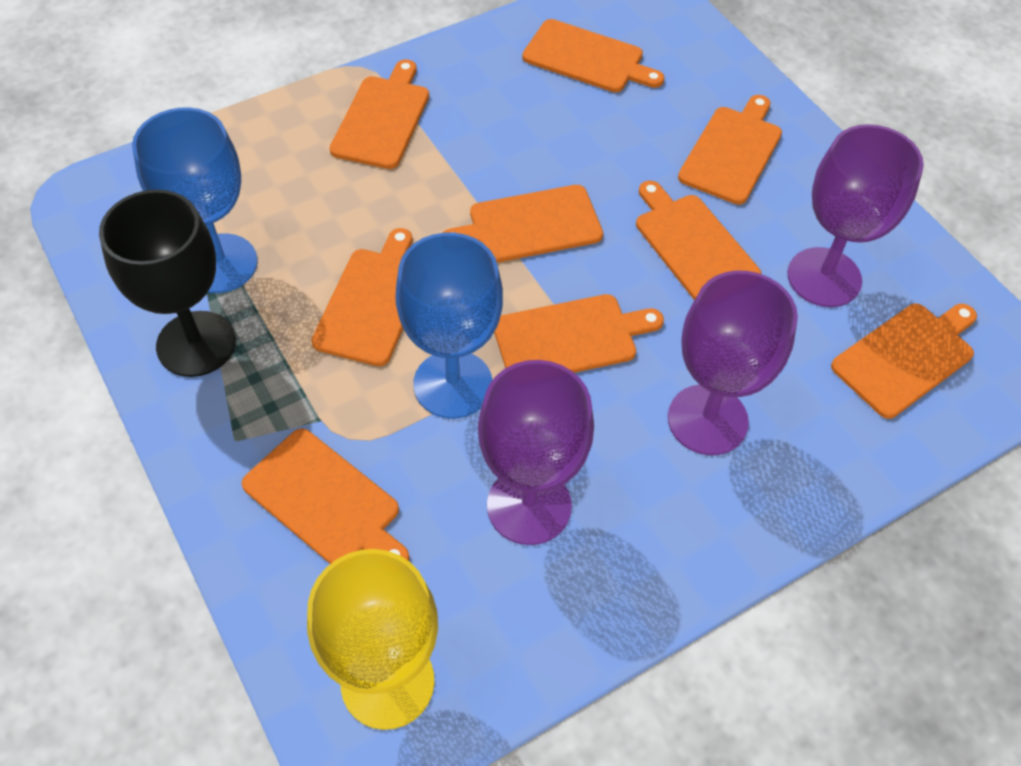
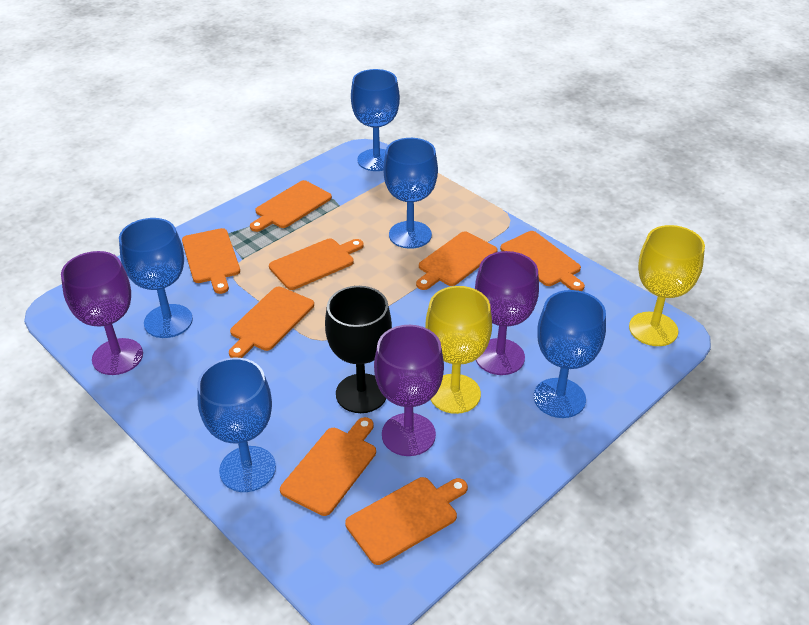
blue goblet: 2 -> 5
orange cutting board: 9 -> 8
yellow goblet: 1 -> 2

